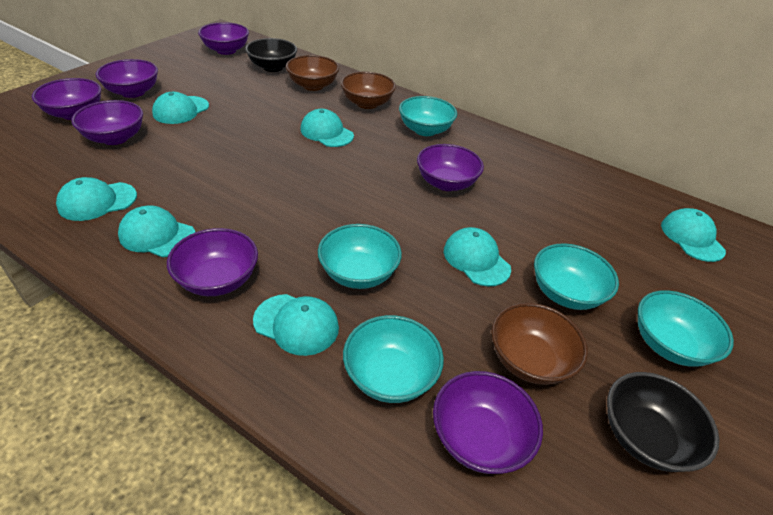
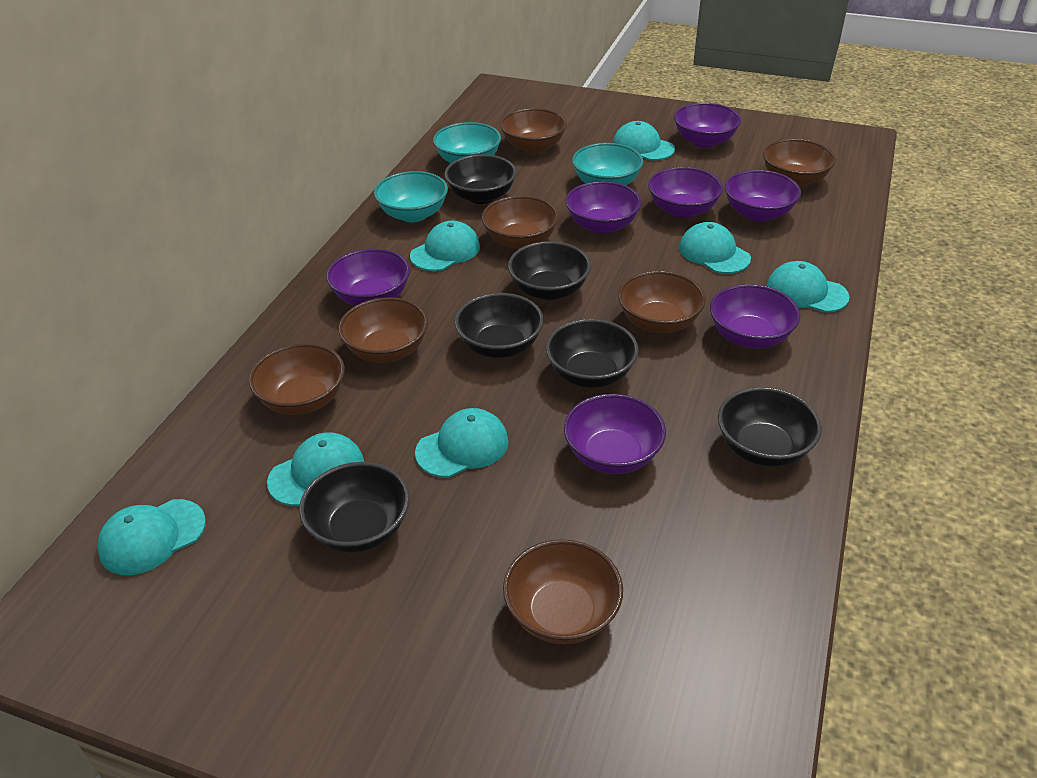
black bowl: 2 -> 6
brown bowl: 3 -> 7
turquoise bowl: 5 -> 3

